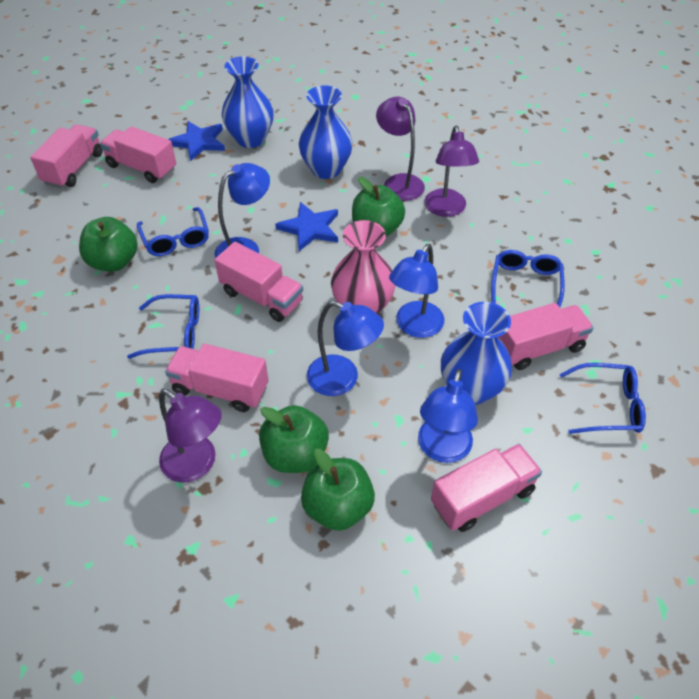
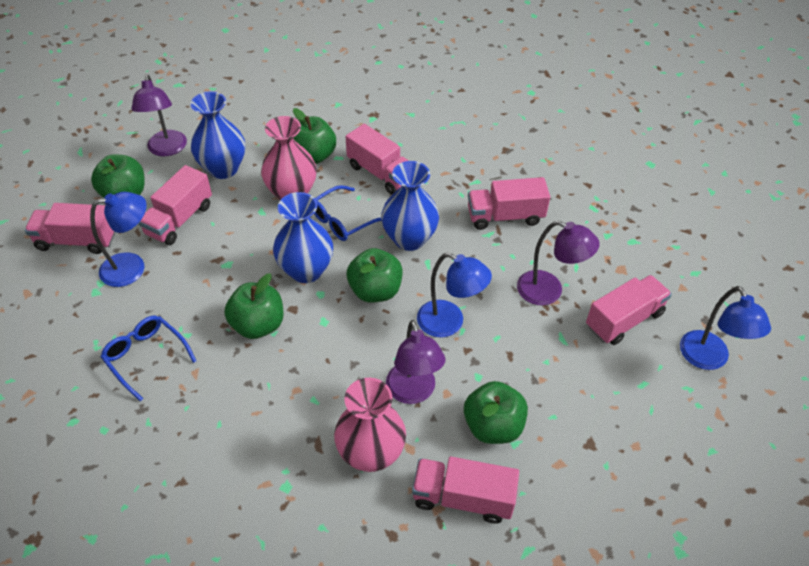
blue glasses: 4 -> 2
blue lamp: 4 -> 3
blue star: 2 -> 0
green apple: 4 -> 5
pink vase: 1 -> 2

